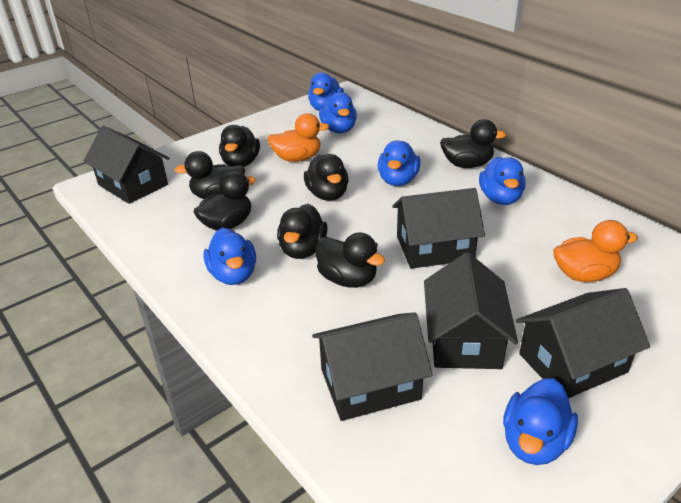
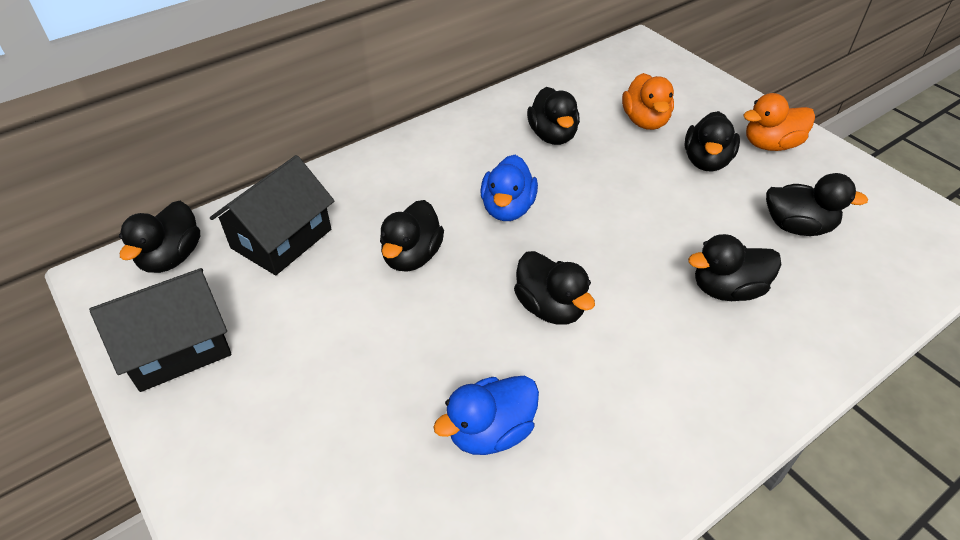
black house: 5 -> 2
blue duck: 6 -> 2

